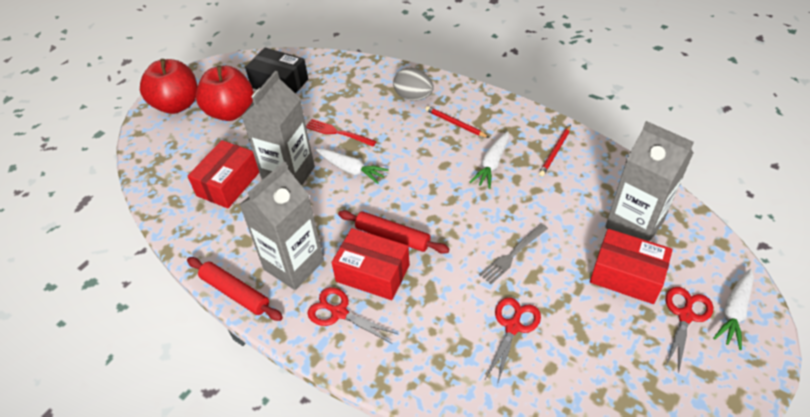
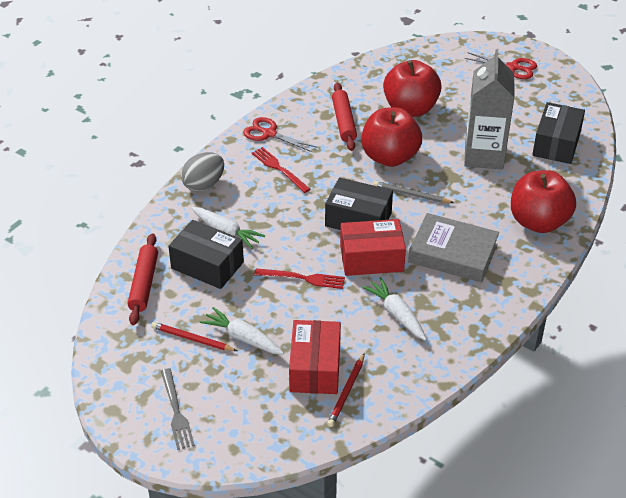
black box: 1 -> 3
grey book: 0 -> 1
grey carton: 3 -> 1
grey pencil: 0 -> 1
red apple: 2 -> 3
red box: 3 -> 2
red fork: 1 -> 2
red scissors: 3 -> 2

